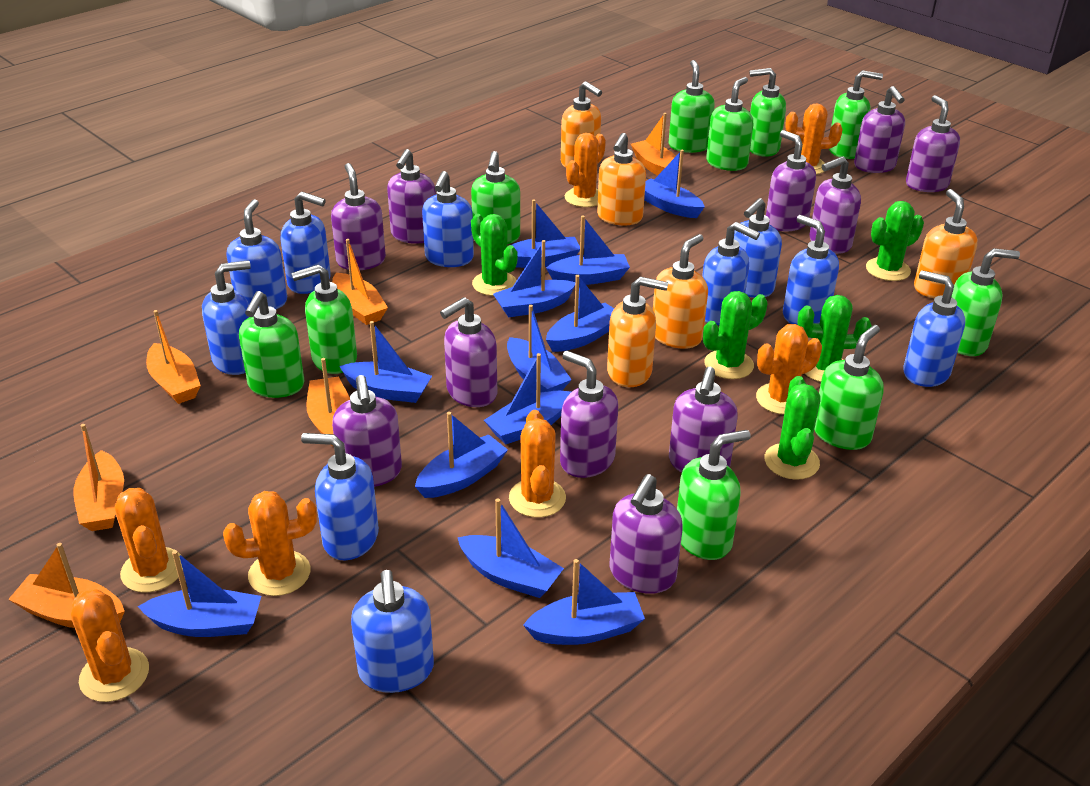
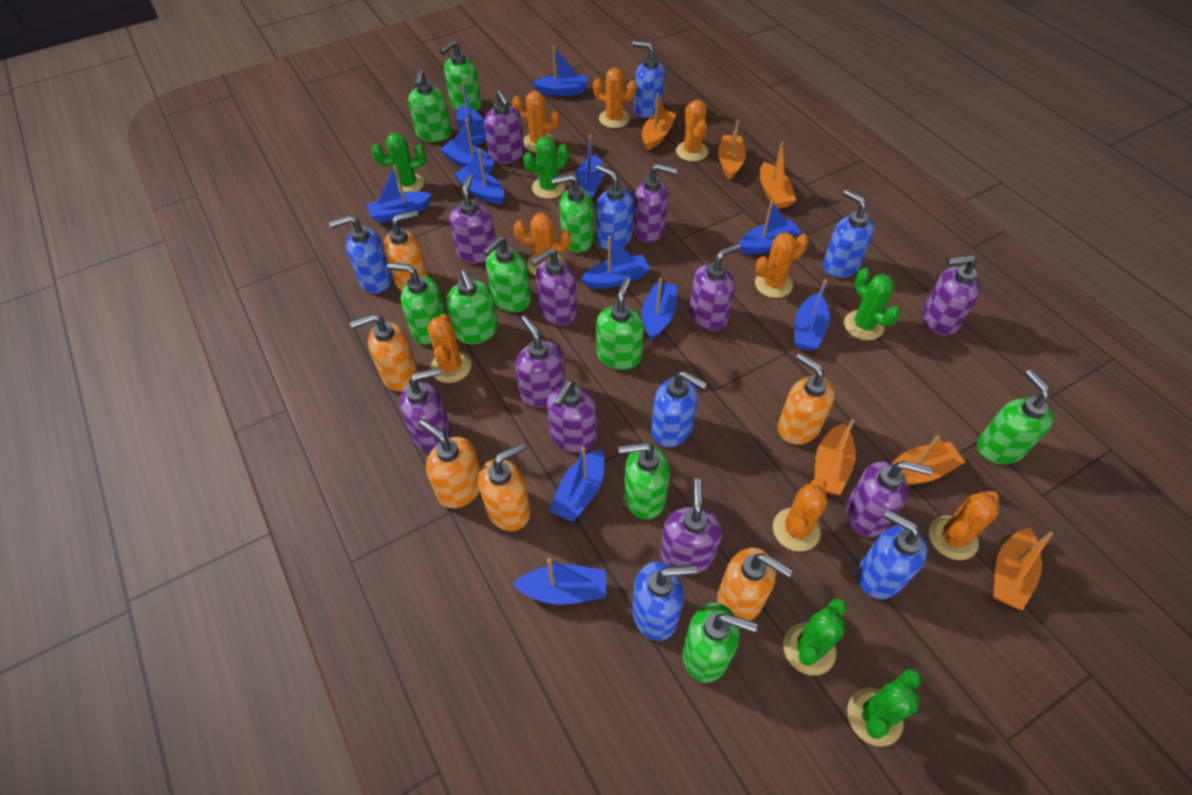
blue soap dispenser: 10 -> 7
orange cactus: 7 -> 8
orange soap dispenser: 5 -> 6

